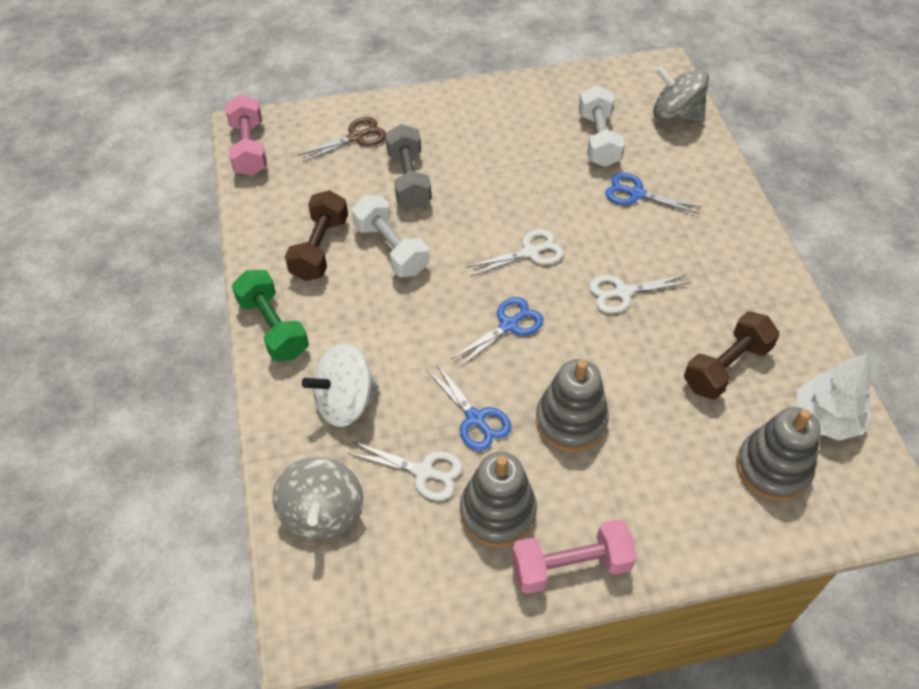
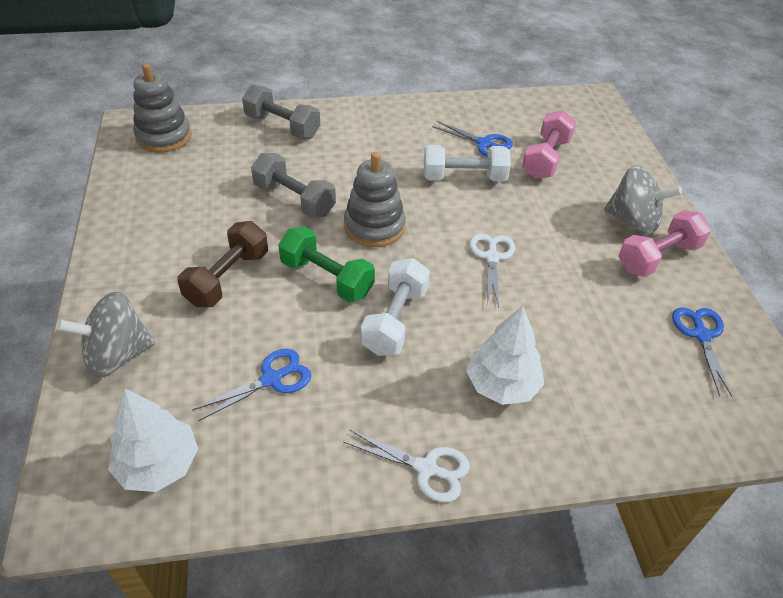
brown dumbbell: 2 -> 1
brown scissors: 1 -> 0
grey dumbbell: 1 -> 2
grey stacking toy: 3 -> 2
white scissors: 3 -> 2
white spinning top: 1 -> 0
white tree: 1 -> 2

